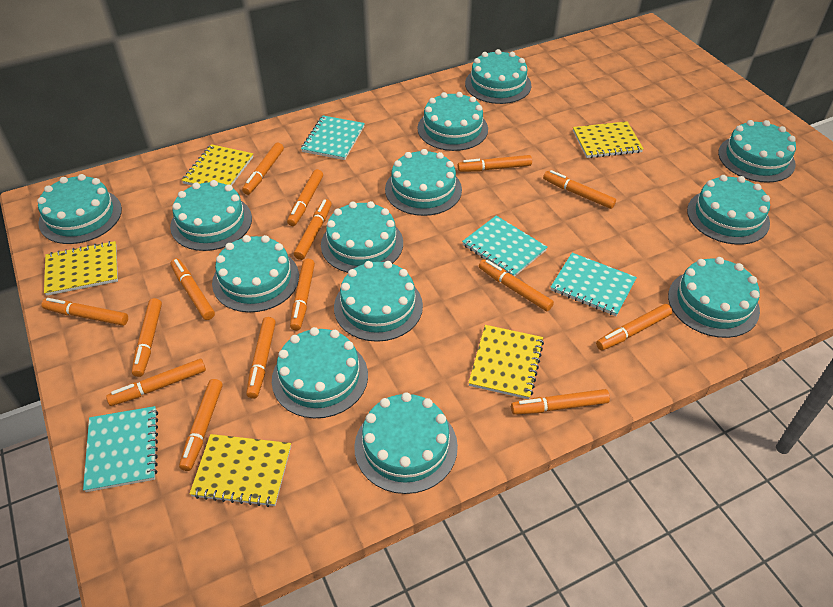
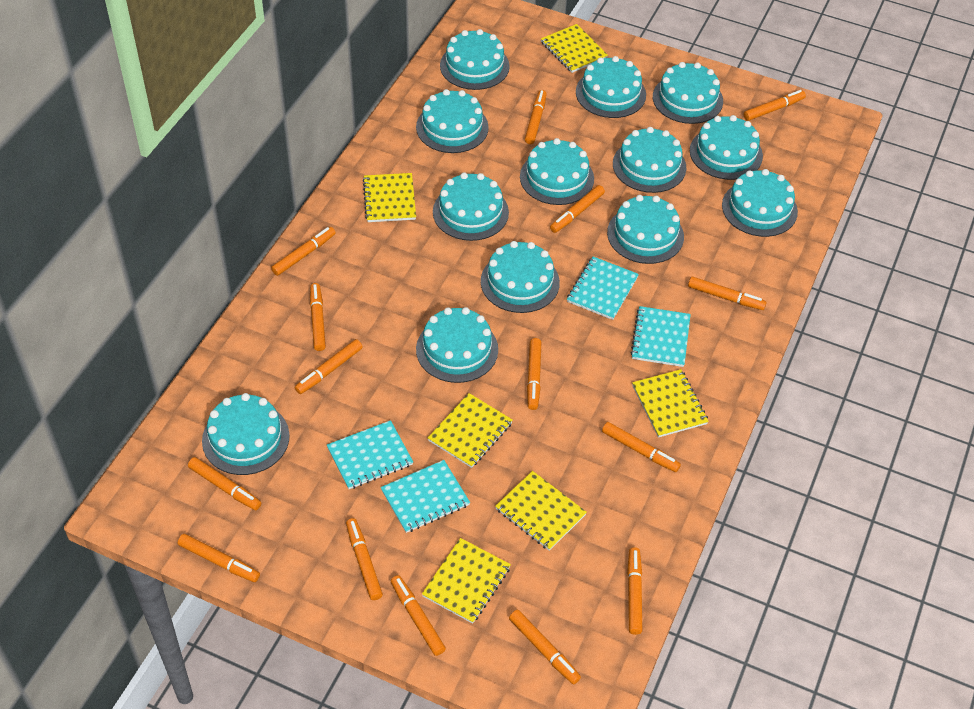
yellow notebook: 5 -> 6

